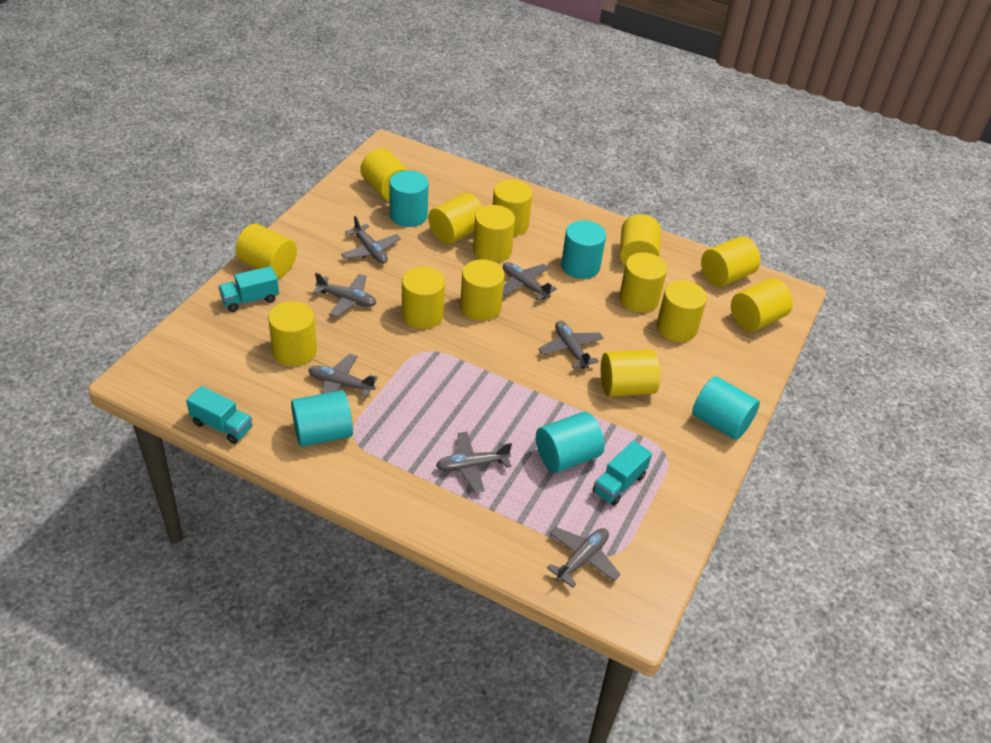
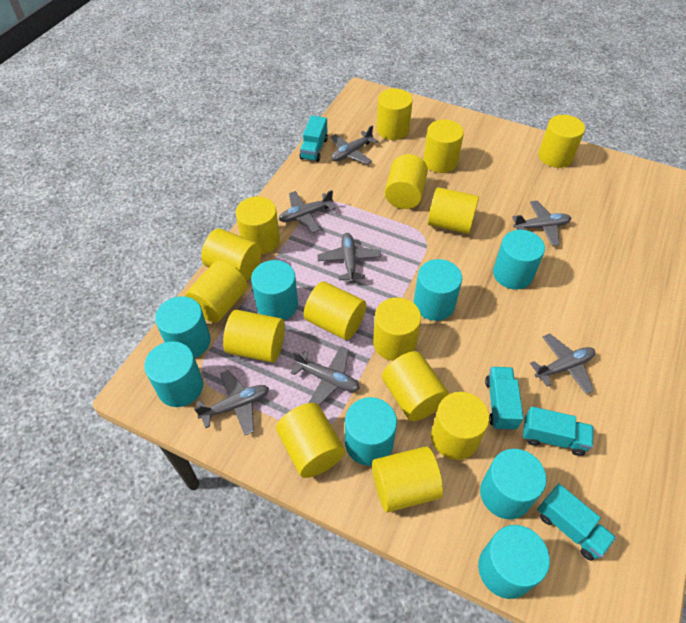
turquoise cylinder: 5 -> 8
turquoise truck: 3 -> 4
yellow cylinder: 14 -> 15

